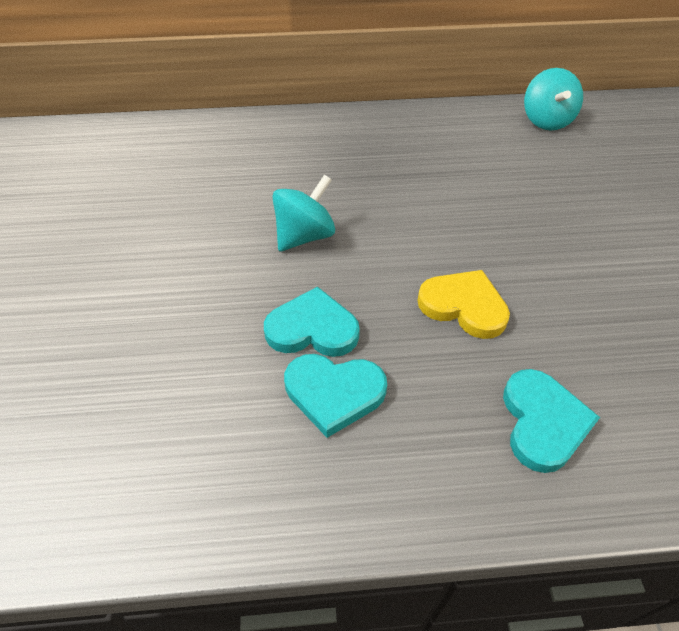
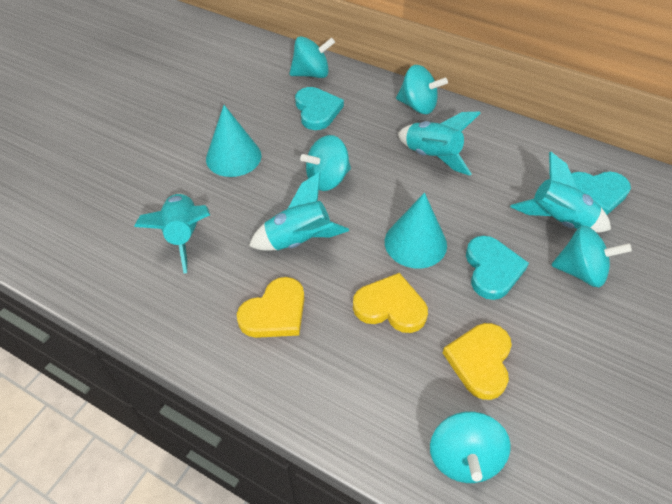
turquoise cone: 0 -> 2
turquoise rocket: 0 -> 4
turquoise spinning top: 2 -> 5
yellow heart: 1 -> 3

